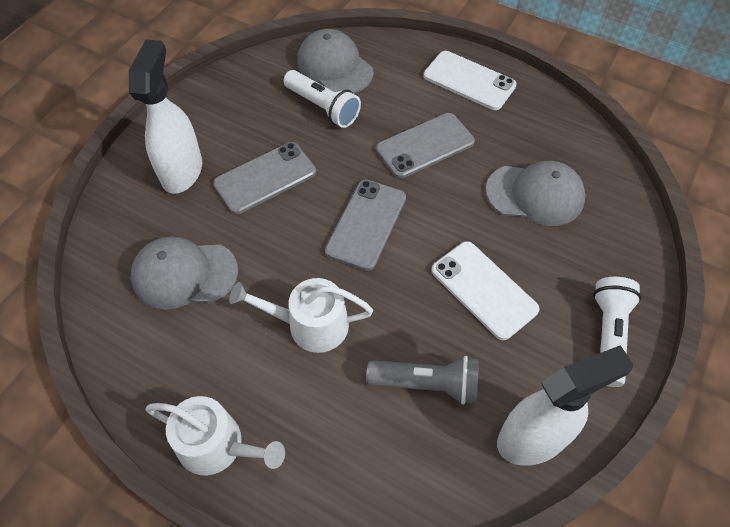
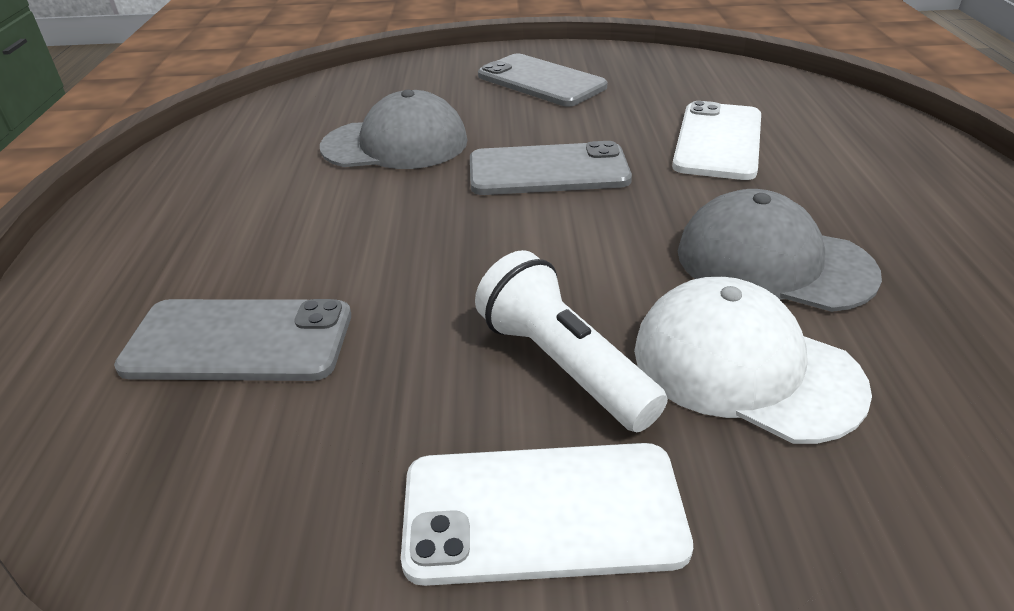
grey cap: 3 -> 2
grey flashlight: 1 -> 0
white cap: 0 -> 1
white flashlight: 2 -> 1
white spray bottle: 2 -> 0
white watering can: 2 -> 0

